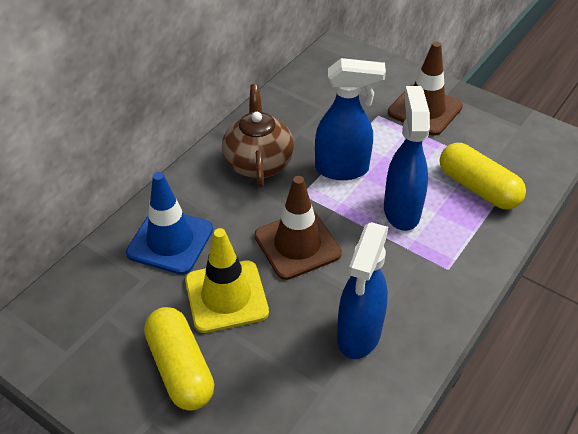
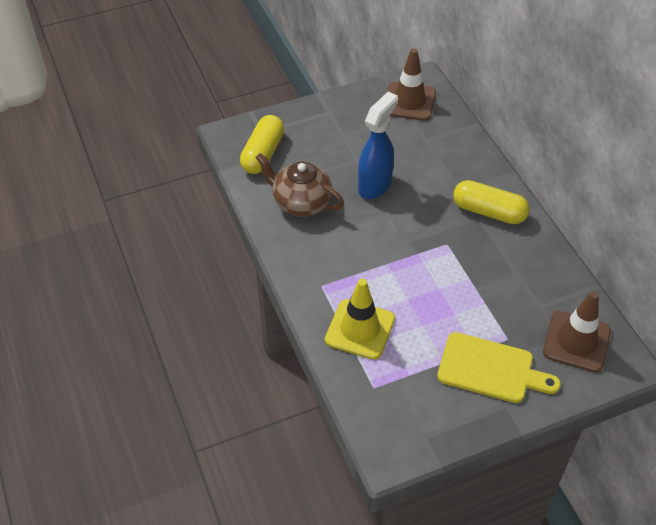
blue spray bottle: 3 -> 1
blue traffic cone: 1 -> 0
yellow cutting board: 0 -> 1

